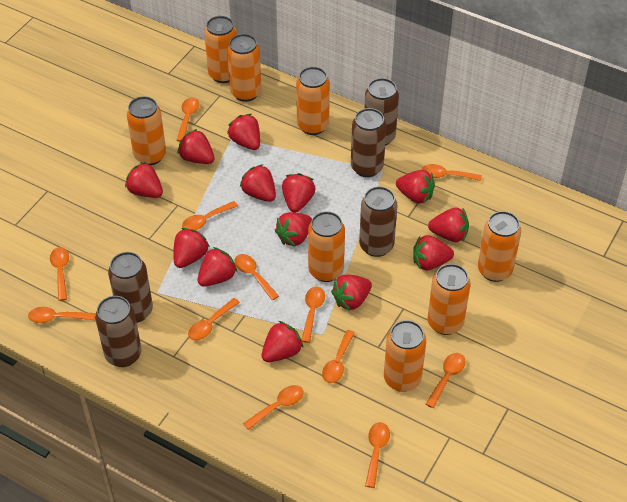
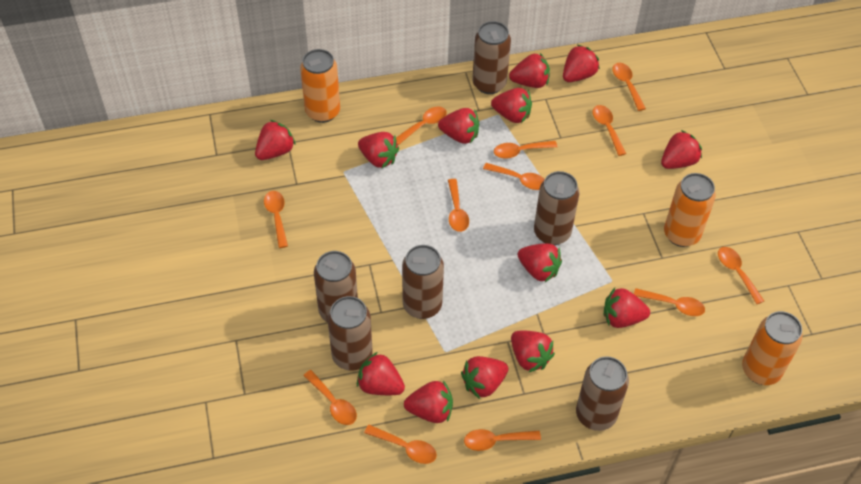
brown can: 5 -> 6
orange can: 8 -> 3

